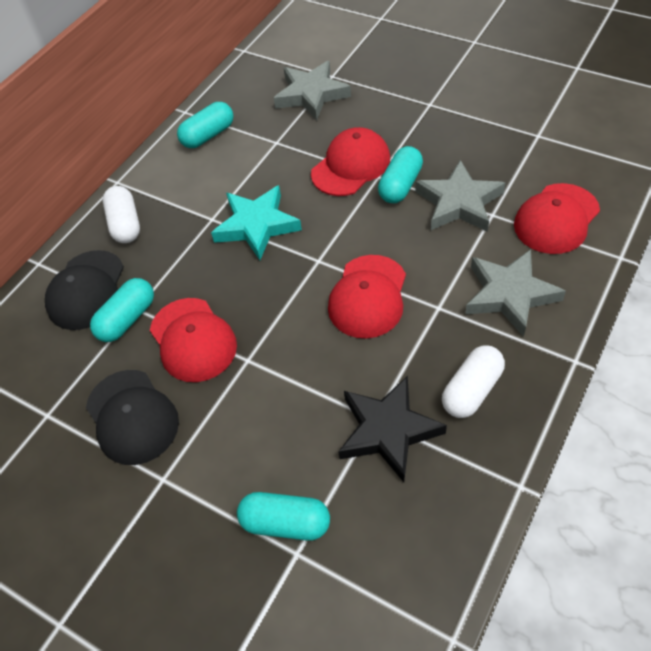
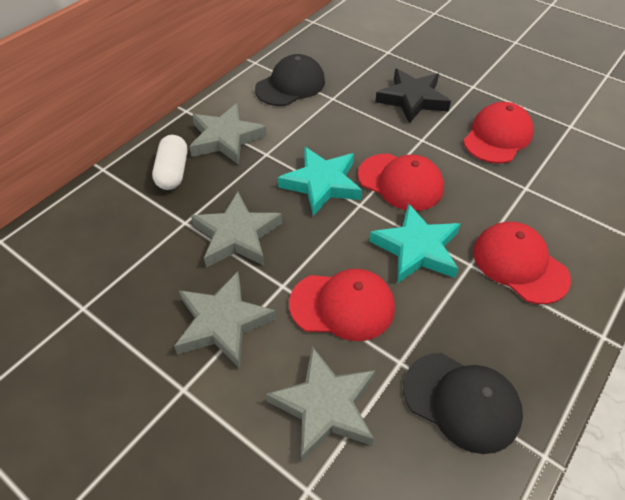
grey star: 3 -> 4
turquoise capsule: 4 -> 0
turquoise star: 1 -> 2
white capsule: 2 -> 1

